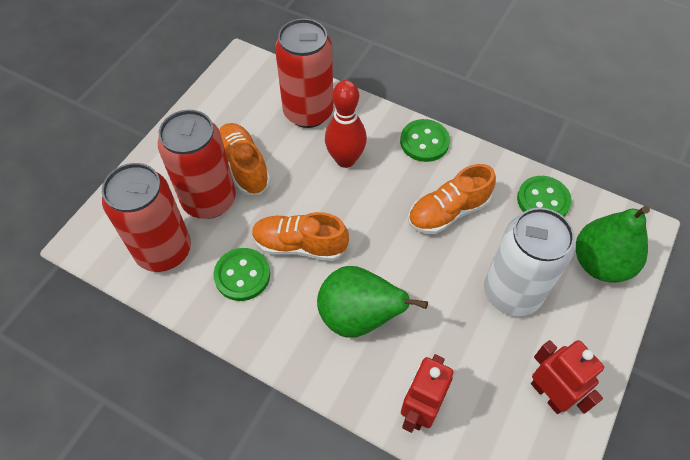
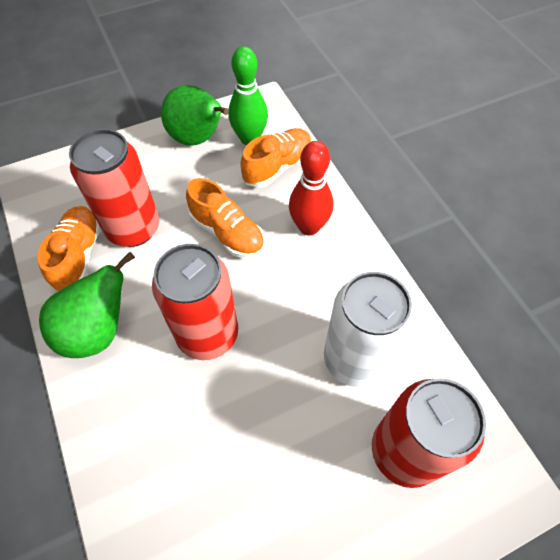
green bowling pin: 0 -> 1
green button: 3 -> 0
red robot: 2 -> 0

